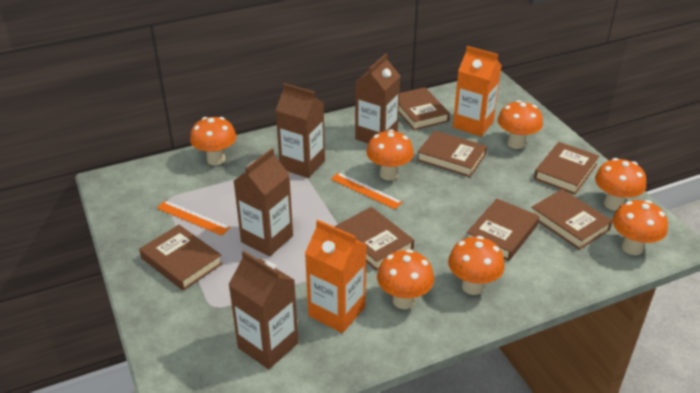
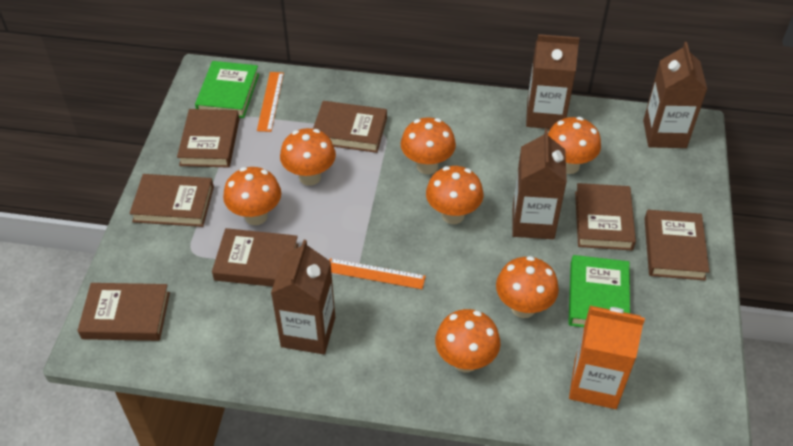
green book: 0 -> 2
orange carton: 2 -> 1

